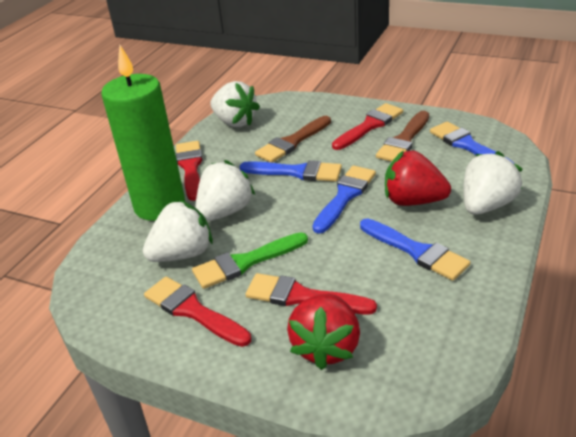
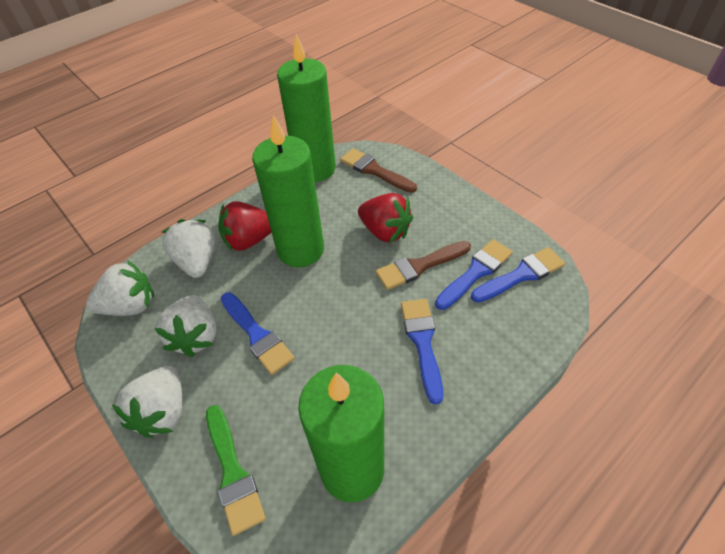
green candle: 1 -> 3
red brush: 4 -> 0

